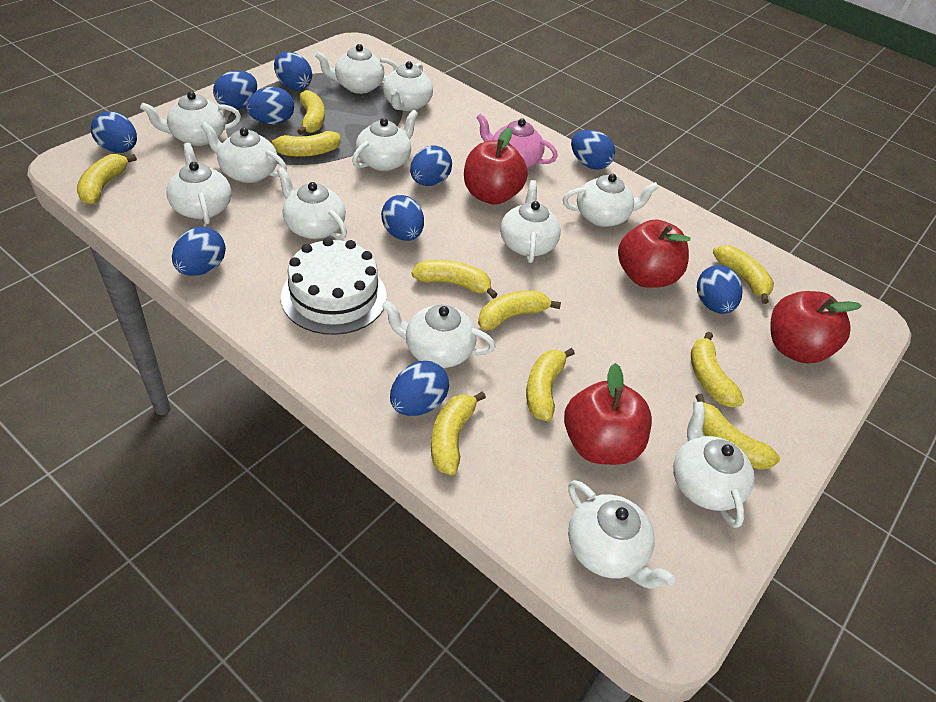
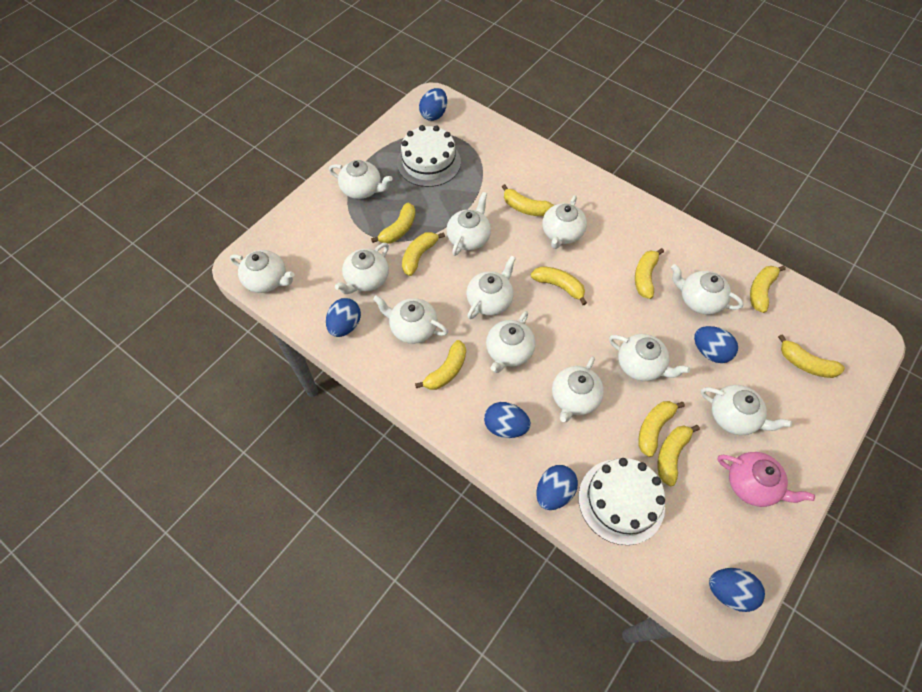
blue egg: 10 -> 6
red apple: 4 -> 0
white cake: 1 -> 2

